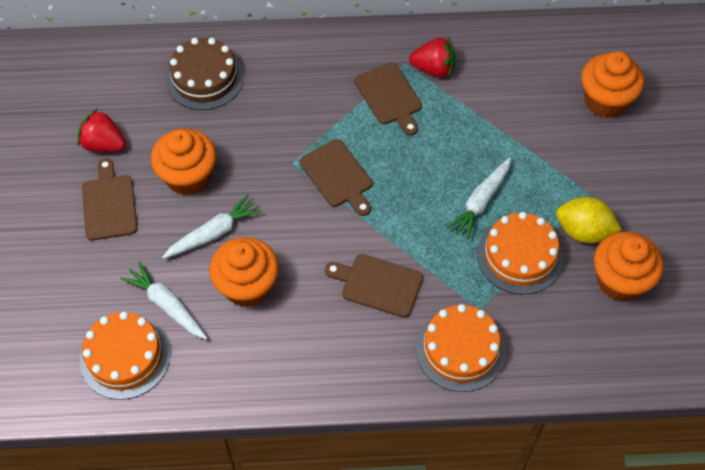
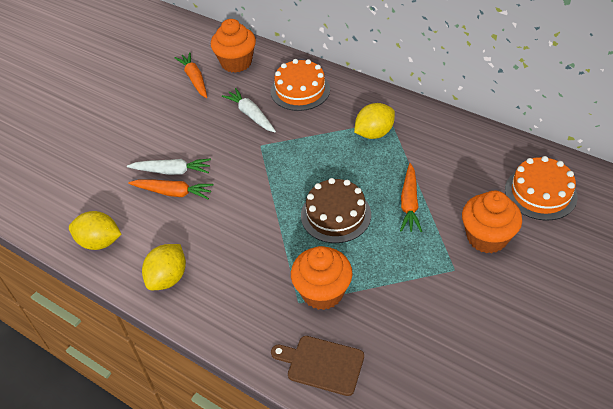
brown cutting board: 4 -> 1
orange cake: 3 -> 2
orange carrot: 0 -> 3
orange cupcake: 4 -> 3
red strawberry: 2 -> 0
white carrot: 3 -> 2
yellow lemon: 1 -> 3

